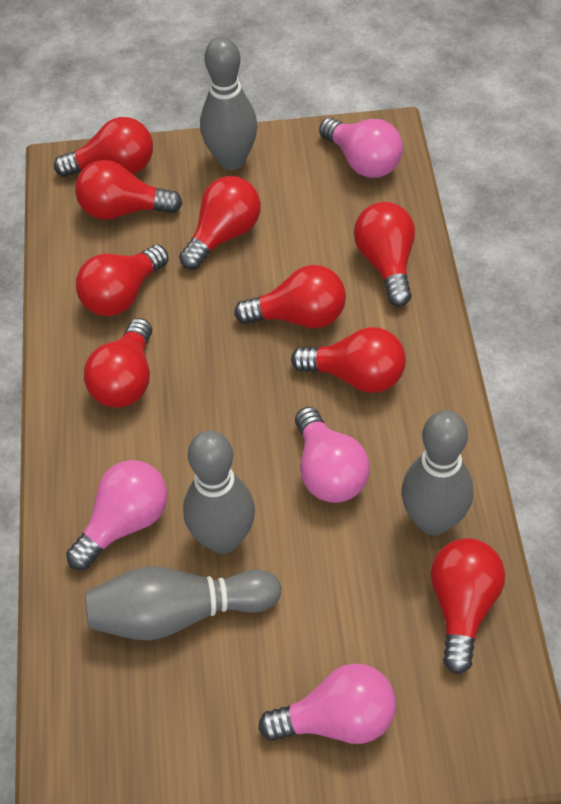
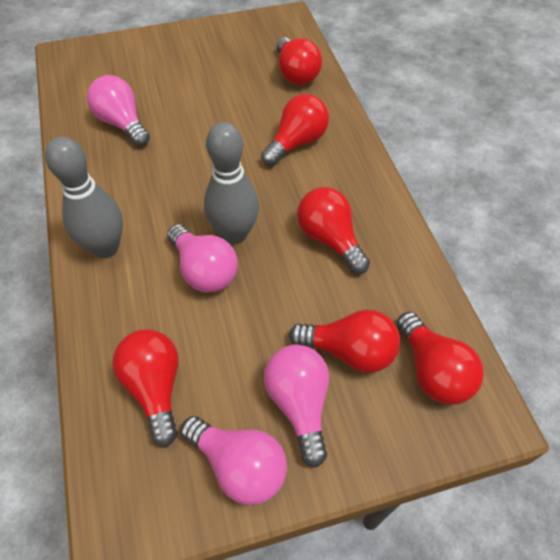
grey bowling pin: 4 -> 2
red light bulb: 9 -> 6

